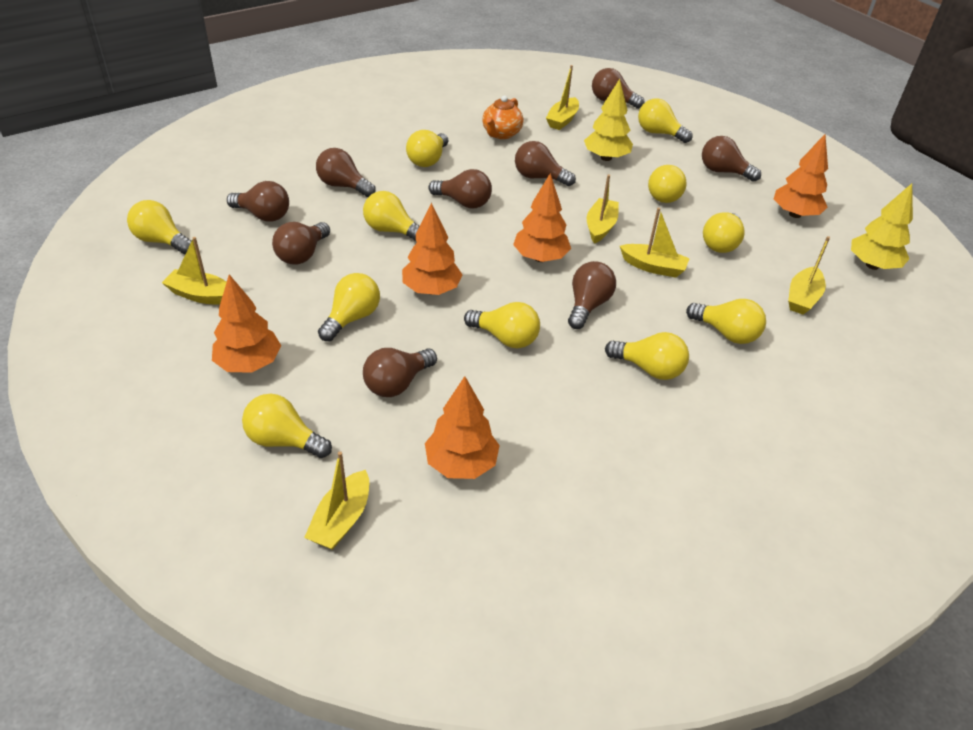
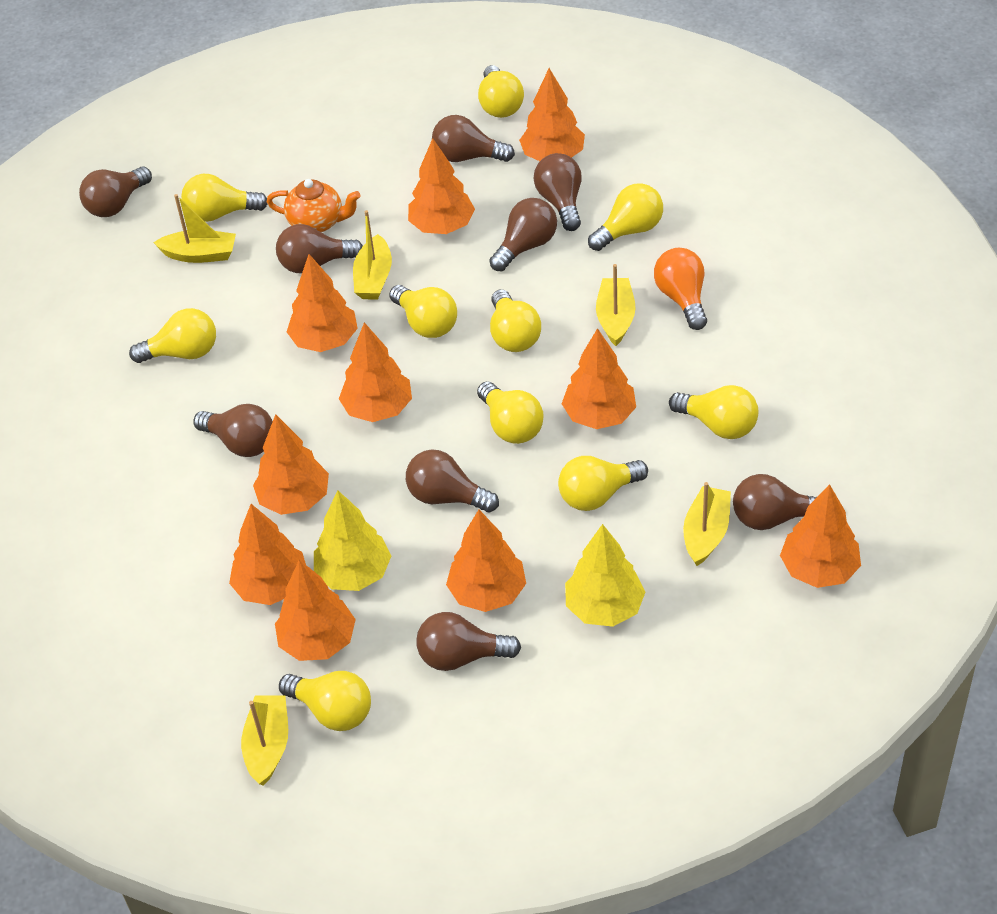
orange light bulb: 0 -> 1
orange tree: 5 -> 10
yellow boat: 6 -> 5
yellow light bulb: 11 -> 10

